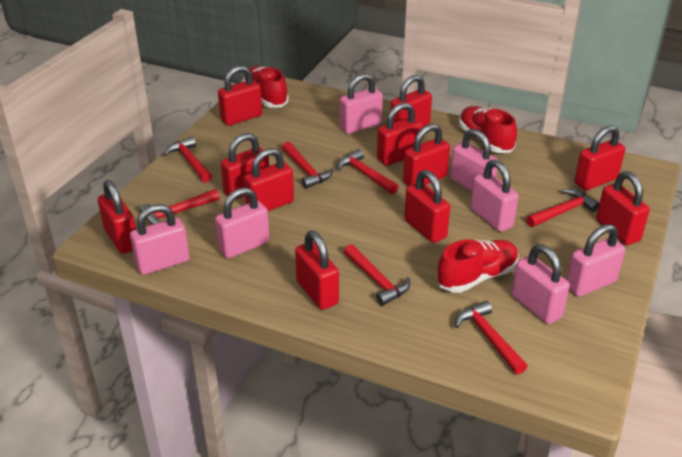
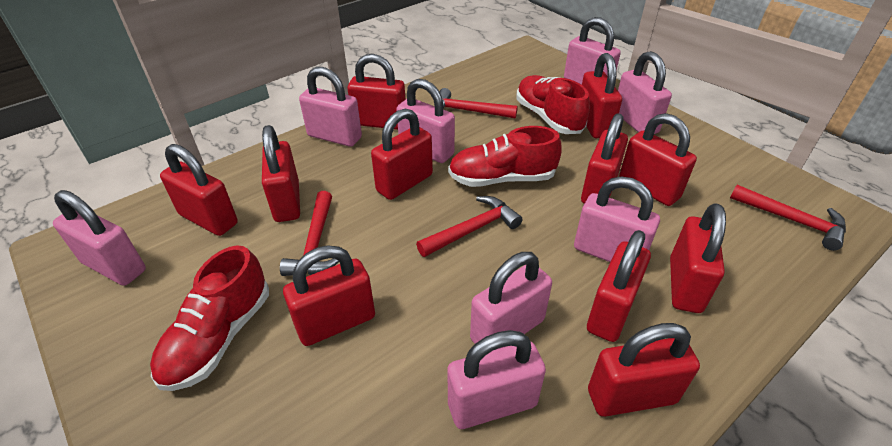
pink padlock: 7 -> 8
red hammer: 7 -> 4

